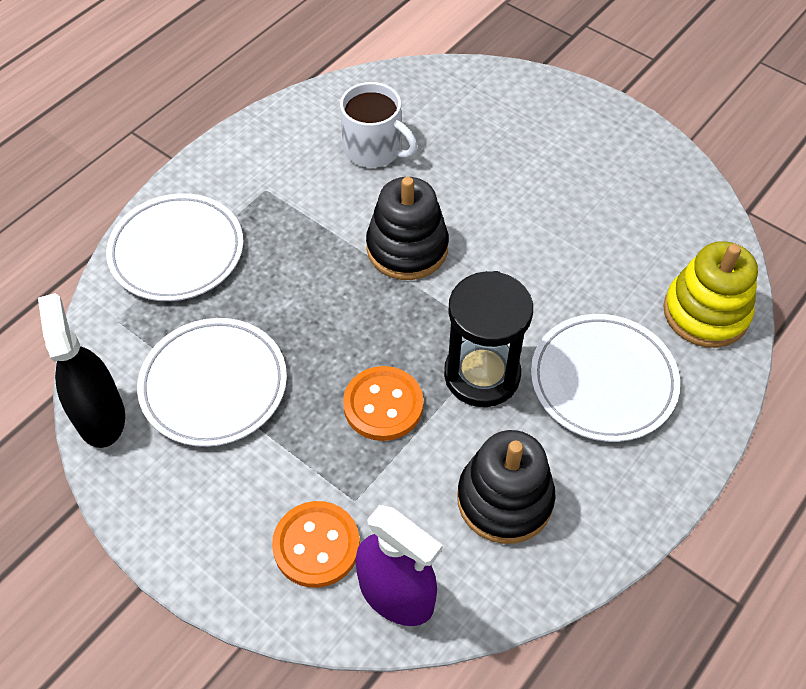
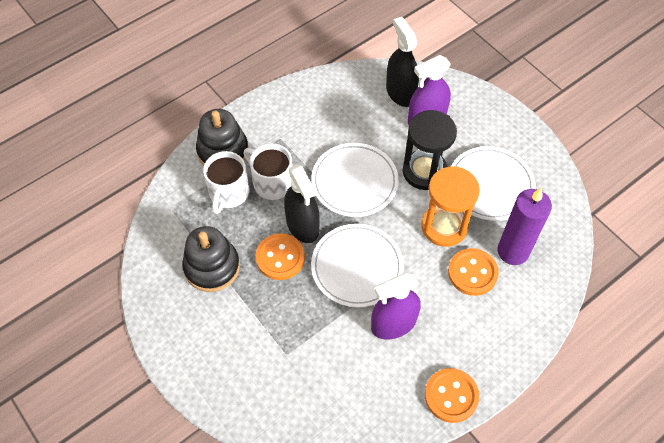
black spray bottle: 1 -> 2
orange button: 2 -> 3
orange hourglass: 0 -> 1
purple candle: 0 -> 1
purple spray bottle: 1 -> 2
white mug: 1 -> 2
yellow stacking toy: 1 -> 0

